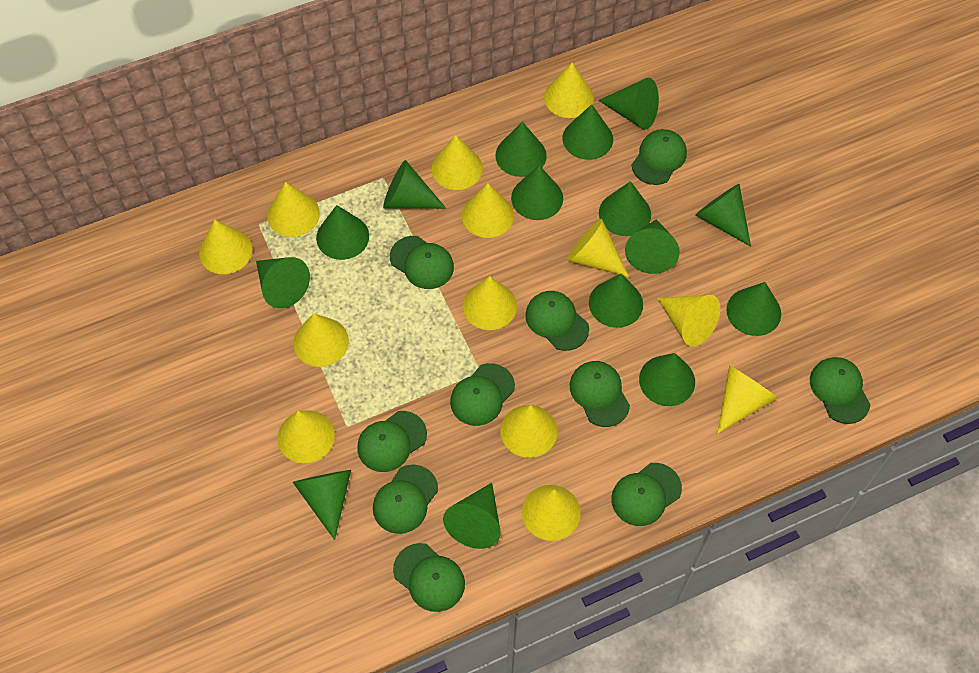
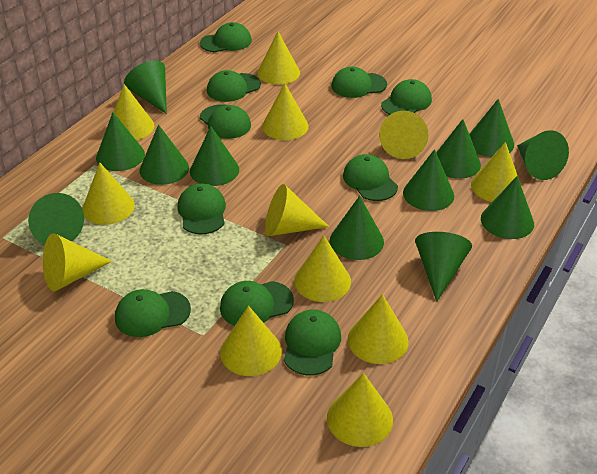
green cone: 15 -> 12
yellow cone: 13 -> 12

